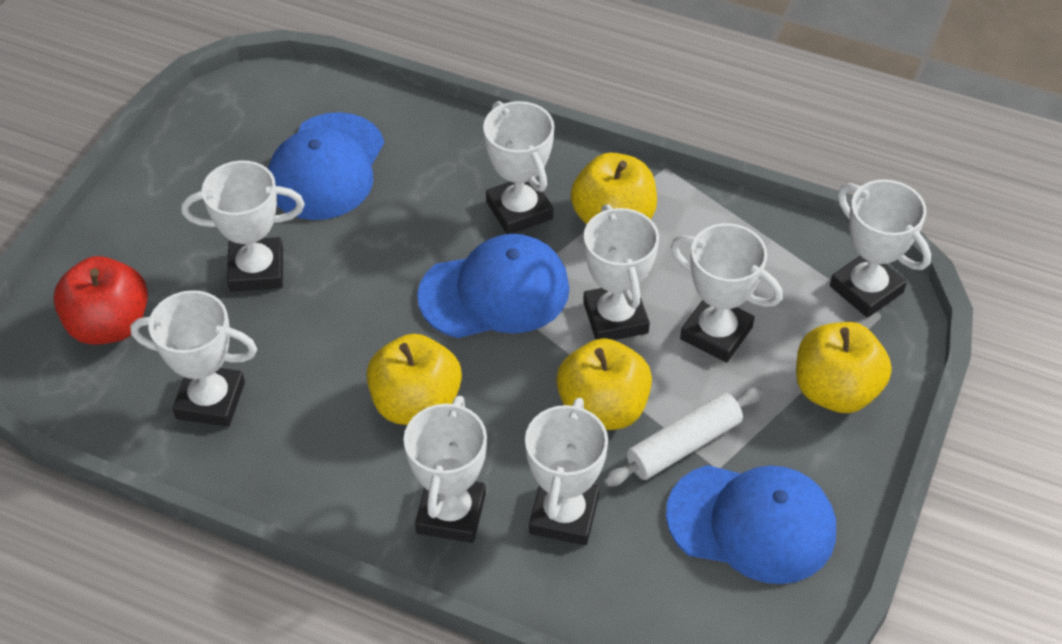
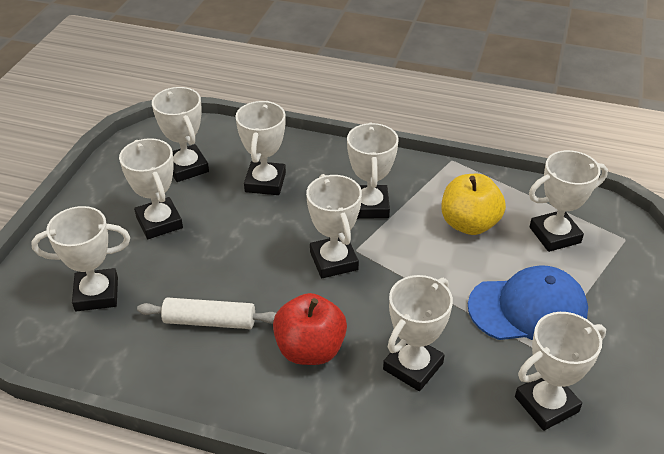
blue cap: 3 -> 1
white trophy: 8 -> 9
yellow apple: 4 -> 1

